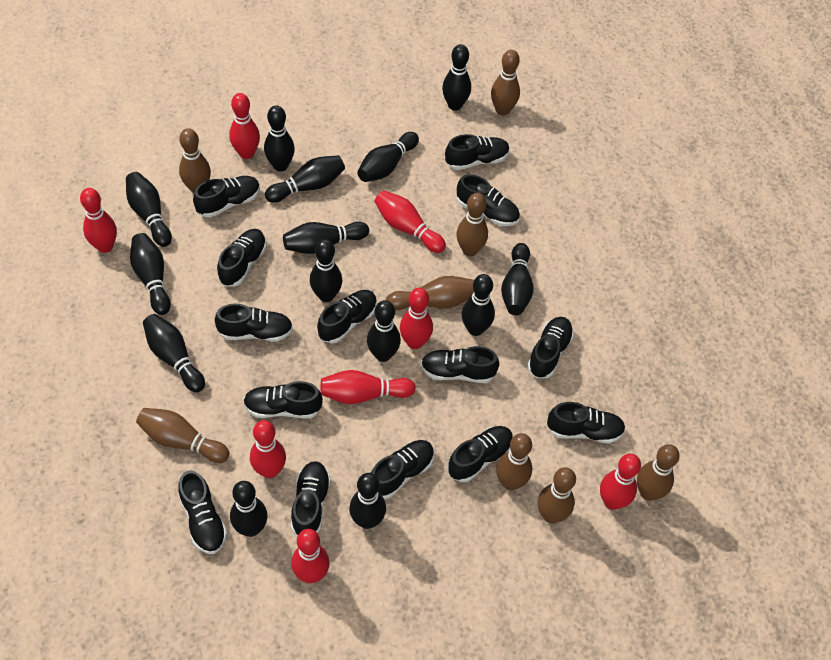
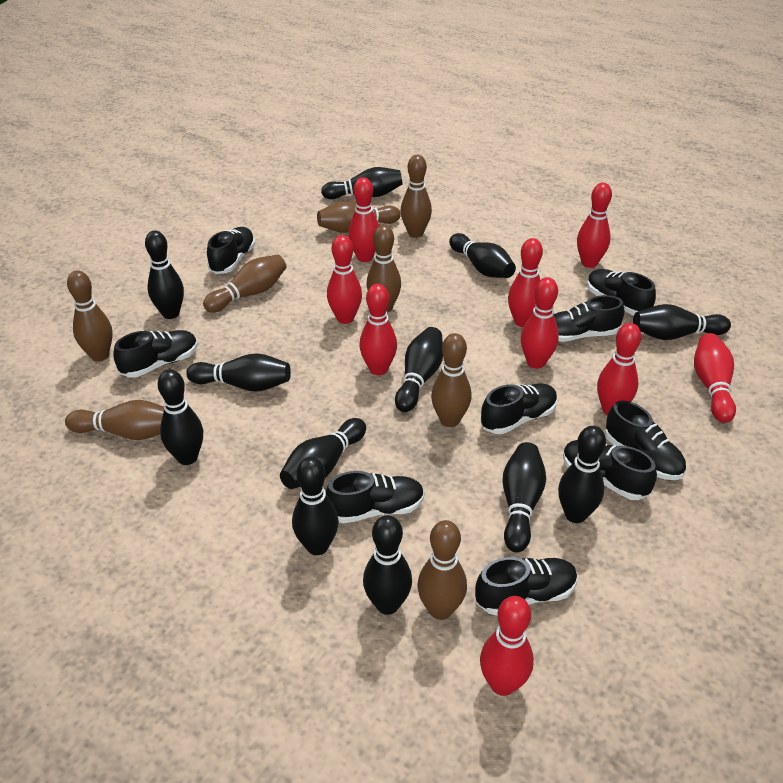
black bowling pin: 14 -> 12
black shoe: 14 -> 9
red bowling pin: 8 -> 9

